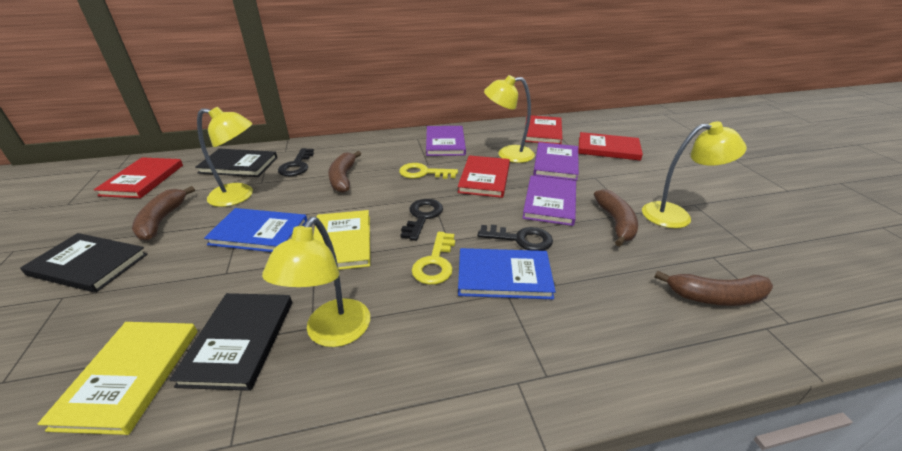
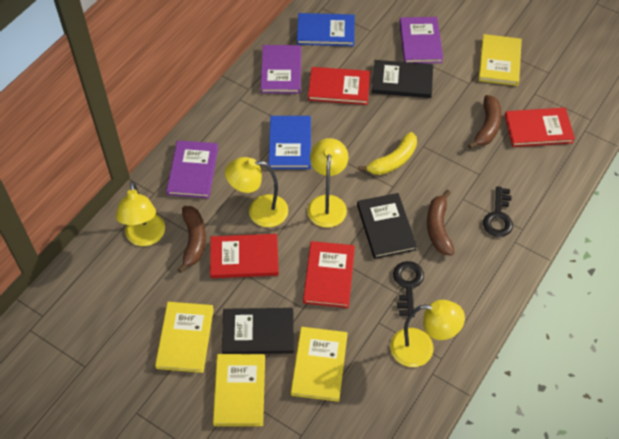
black key: 3 -> 2
brown banana: 4 -> 3
yellow banana: 0 -> 1
yellow book: 2 -> 4
yellow key: 2 -> 0

